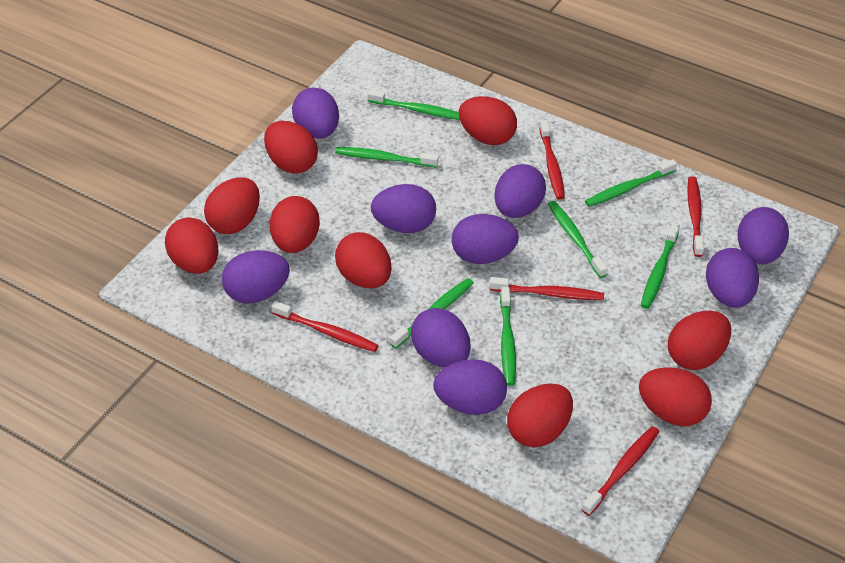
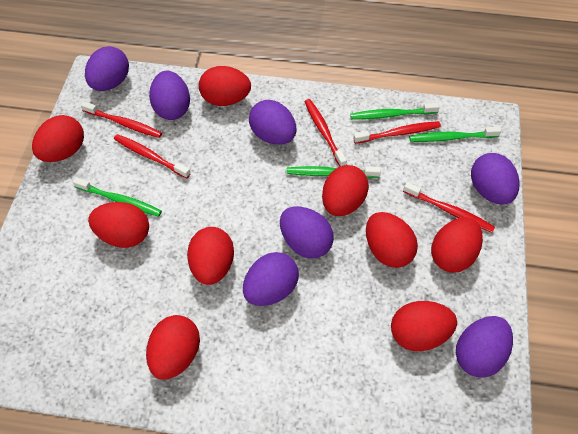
green toothbrush: 7 -> 4
purple egg: 9 -> 7

